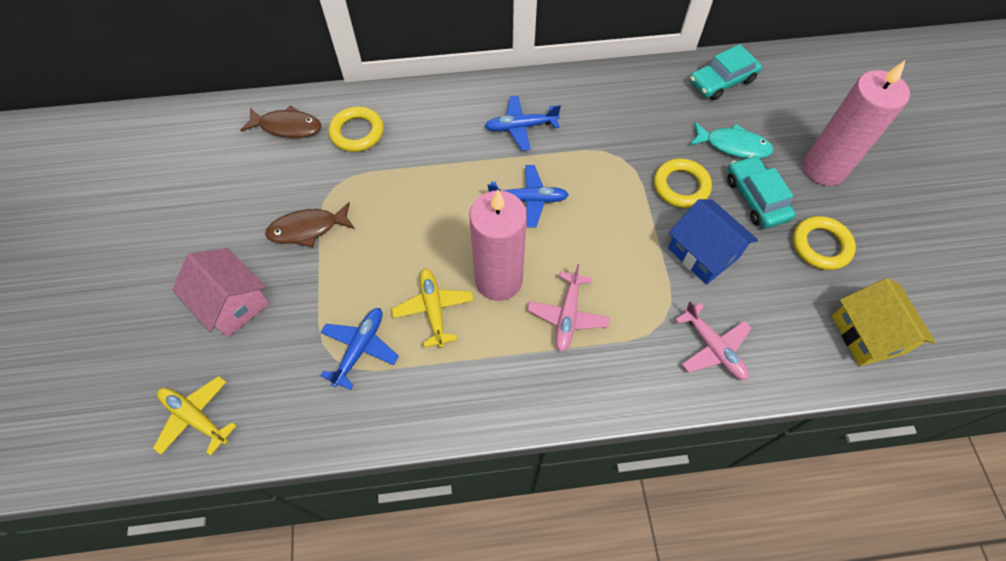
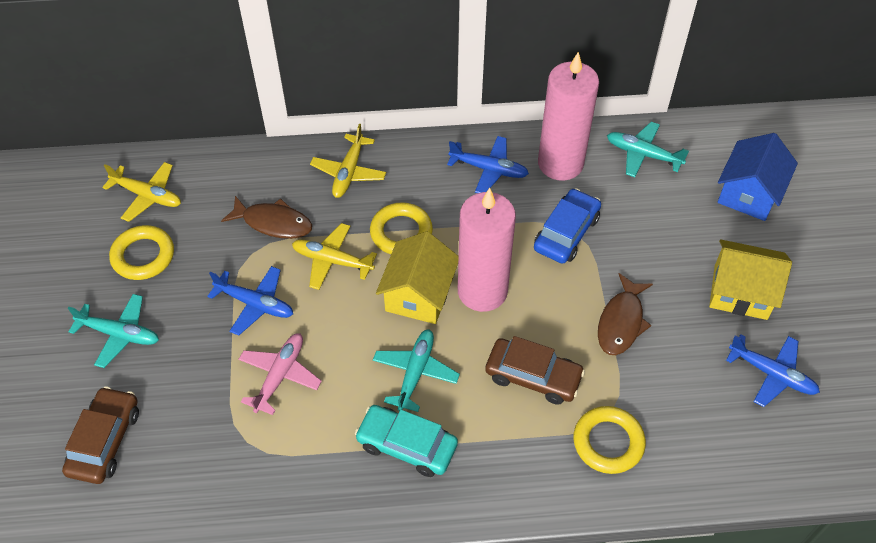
blue car: 0 -> 1
brown car: 0 -> 2
pink house: 1 -> 0
pink plane: 2 -> 1
turquoise car: 2 -> 1
turquoise fish: 1 -> 0
turquoise plane: 0 -> 3
yellow house: 1 -> 2
yellow plane: 2 -> 3

